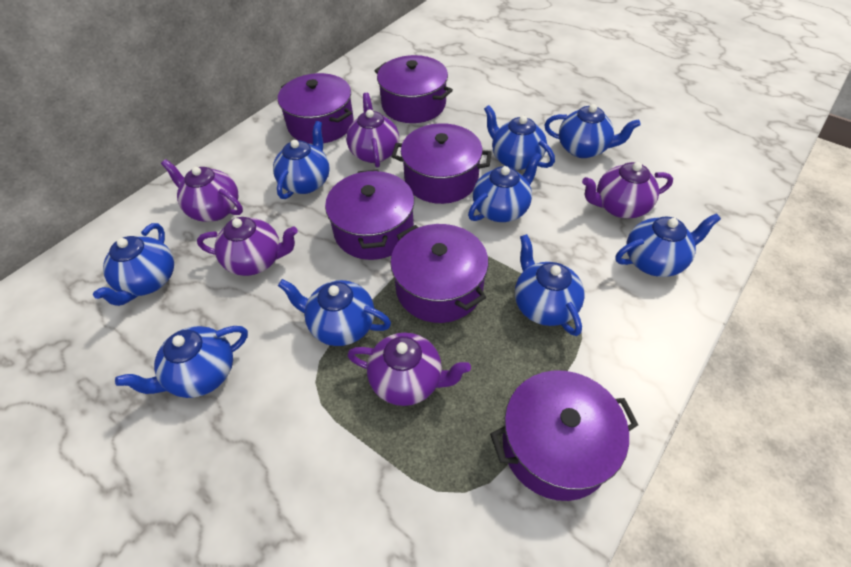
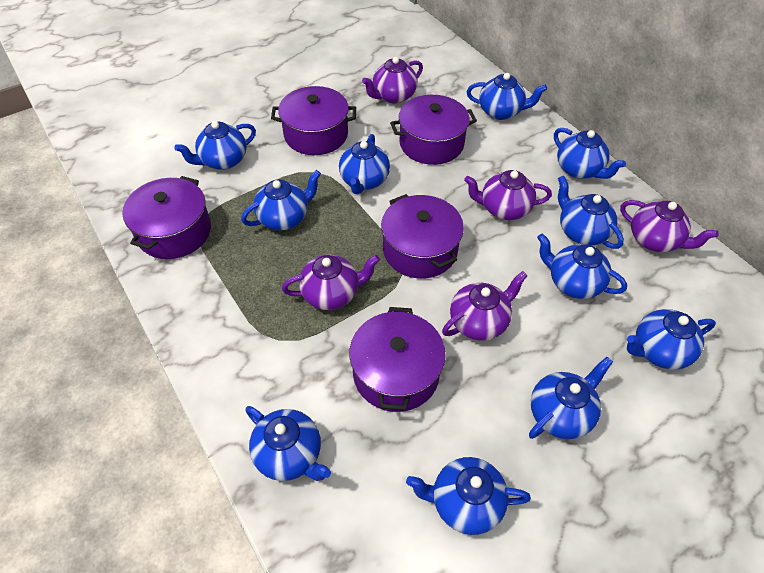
blue teapot: 9 -> 11
purple pot: 6 -> 5

